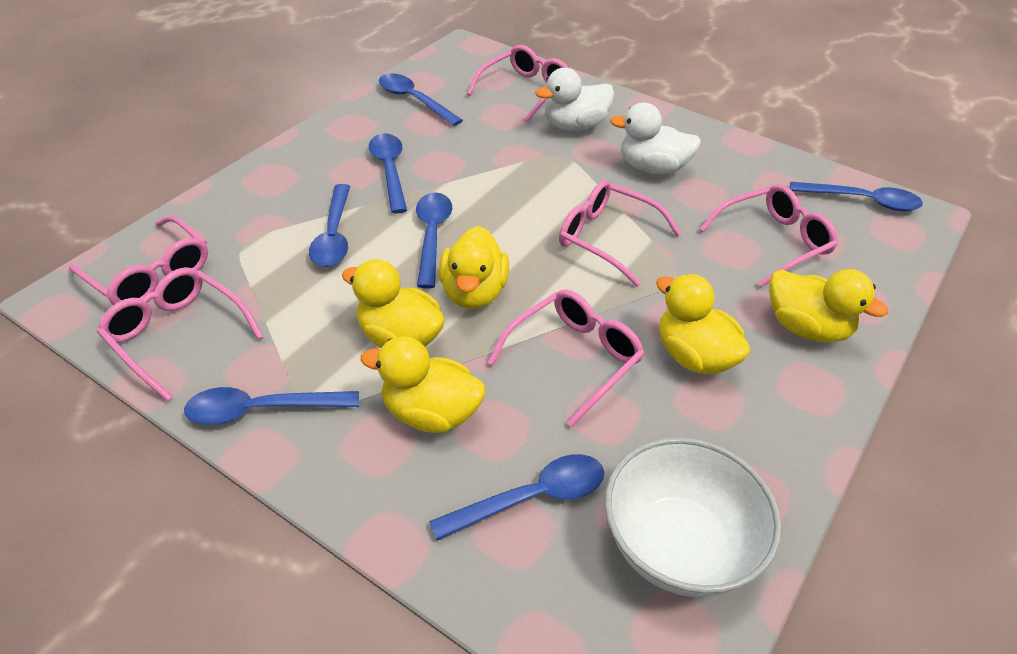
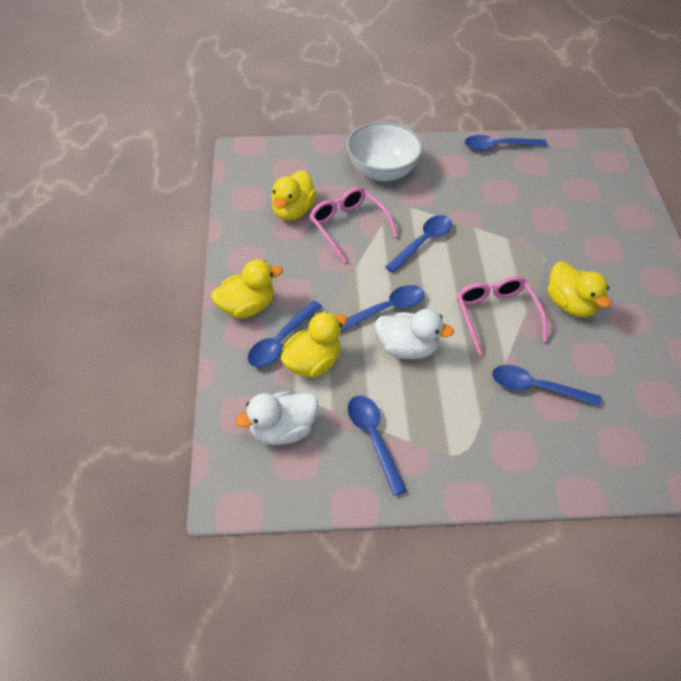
blue spoon: 7 -> 6
pink glasses: 6 -> 2
yellow duck: 5 -> 4

